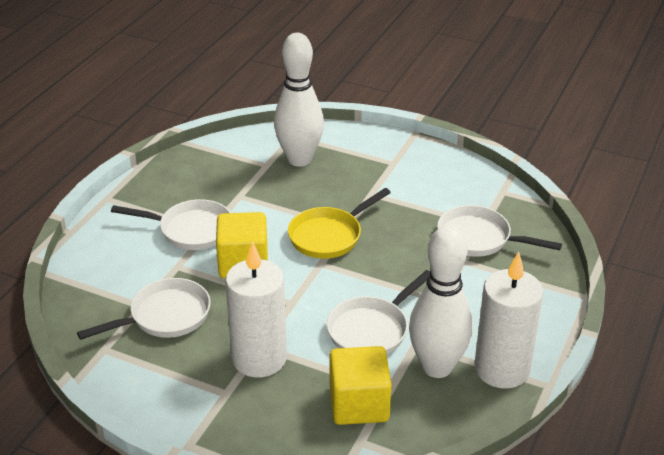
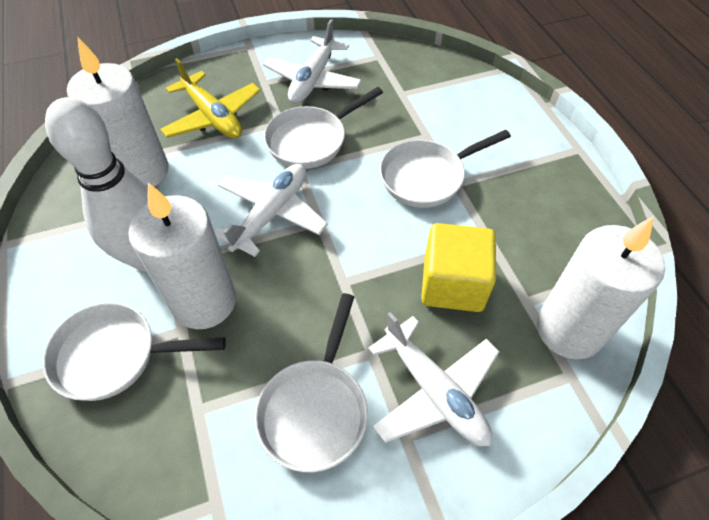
white bowling pin: 2 -> 1
white candle: 2 -> 3
white plane: 0 -> 3
yellow cube: 2 -> 1
yellow pan: 1 -> 0
yellow plane: 0 -> 1

